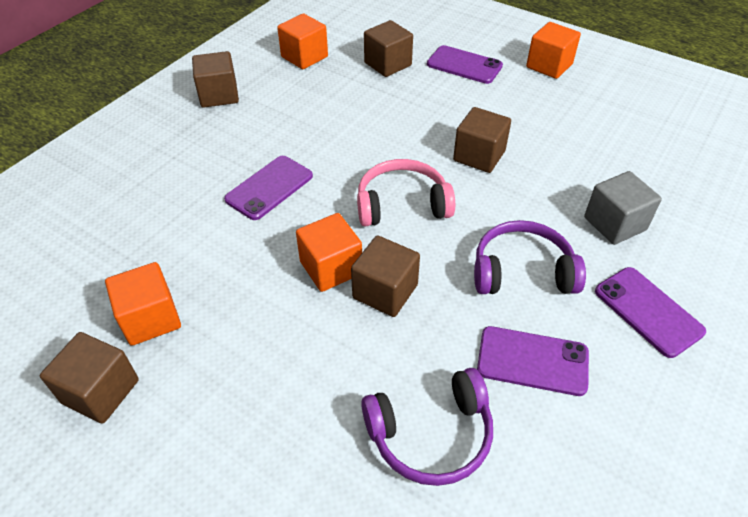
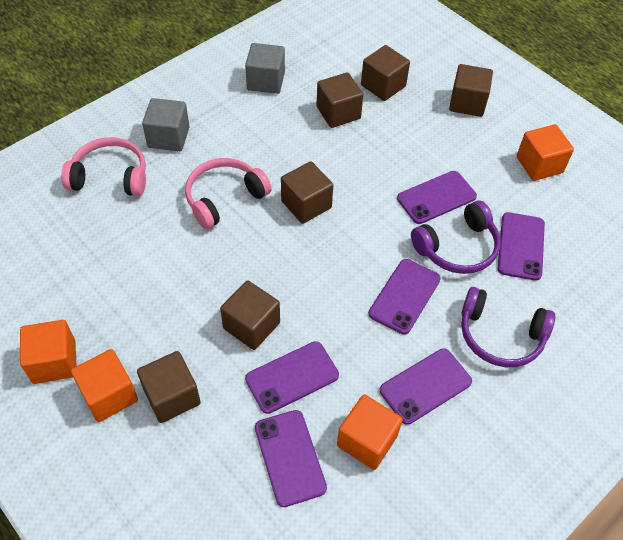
brown cube: 5 -> 6
grey cube: 1 -> 2
pink headphones: 1 -> 2
purple phone: 4 -> 6

